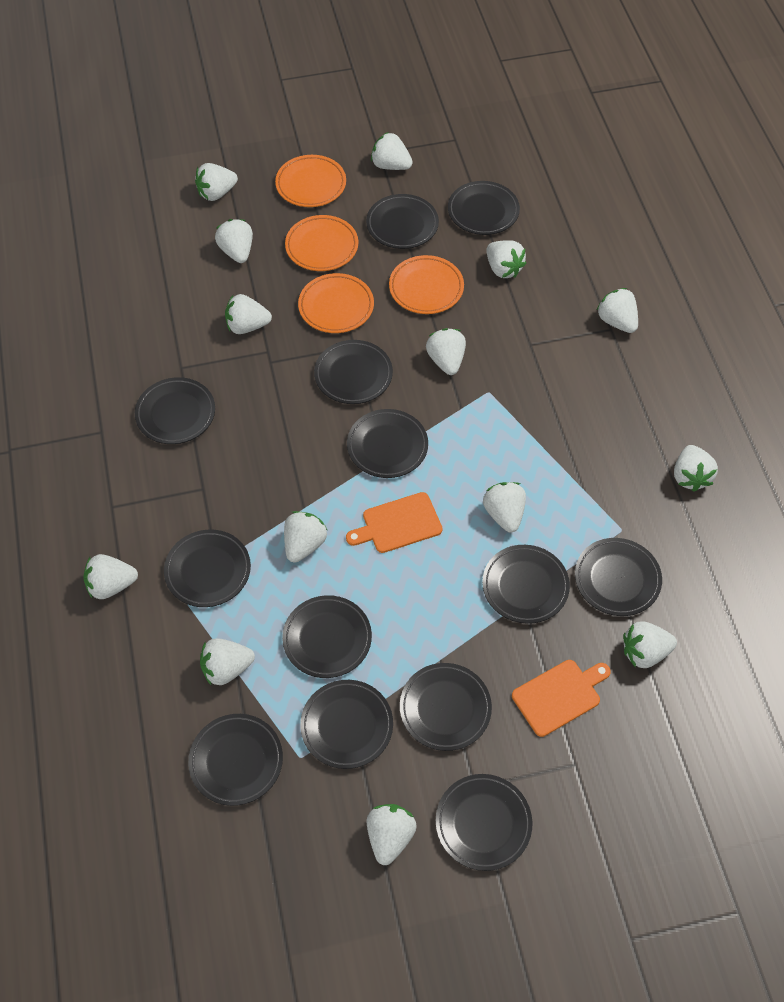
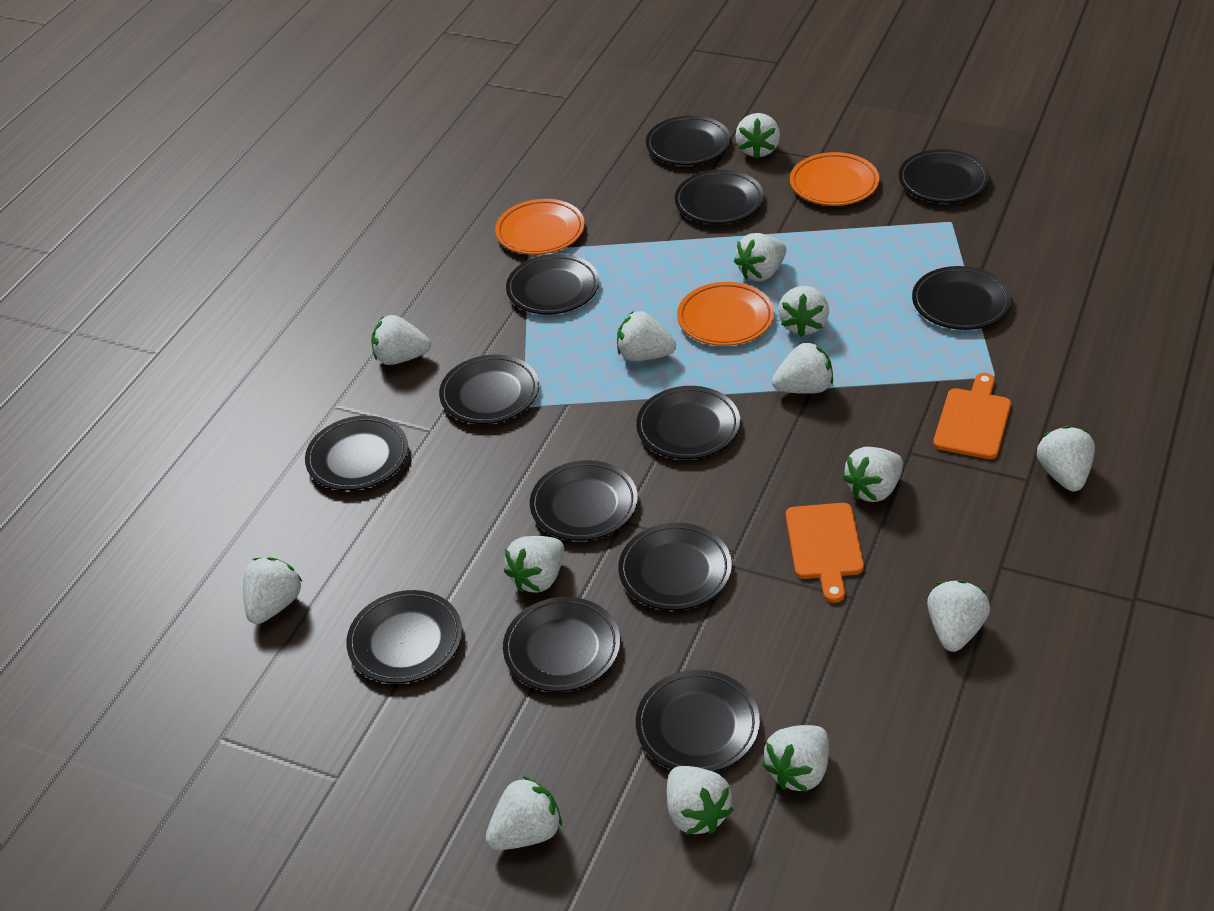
orange plate: 4 -> 3

